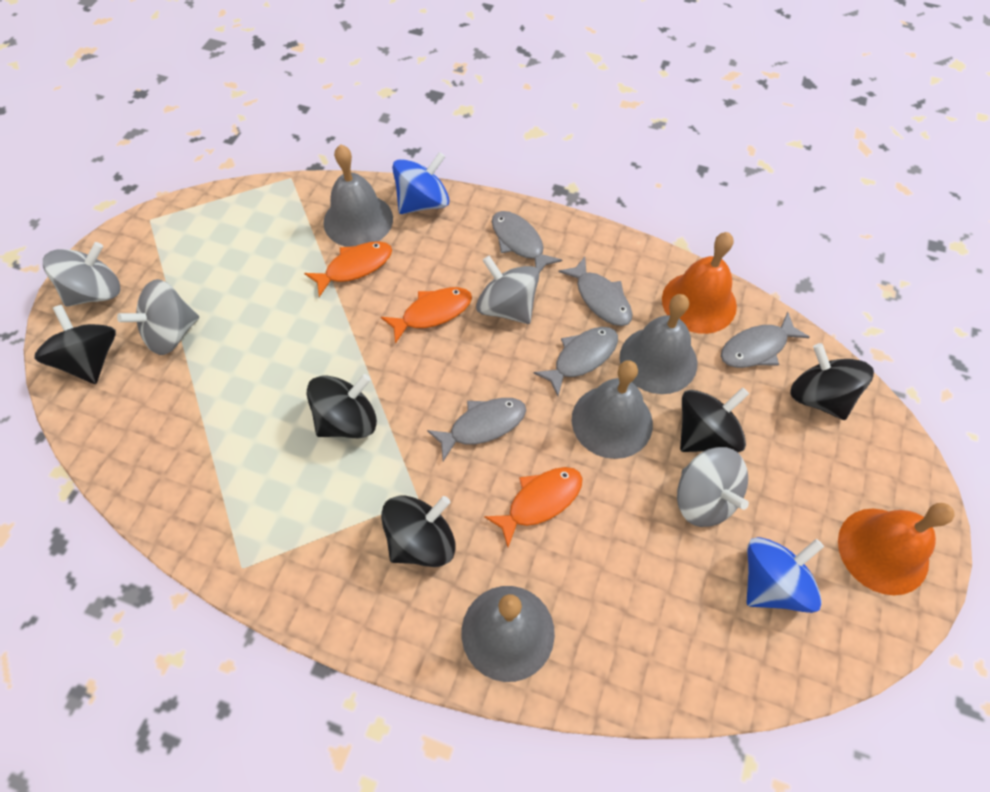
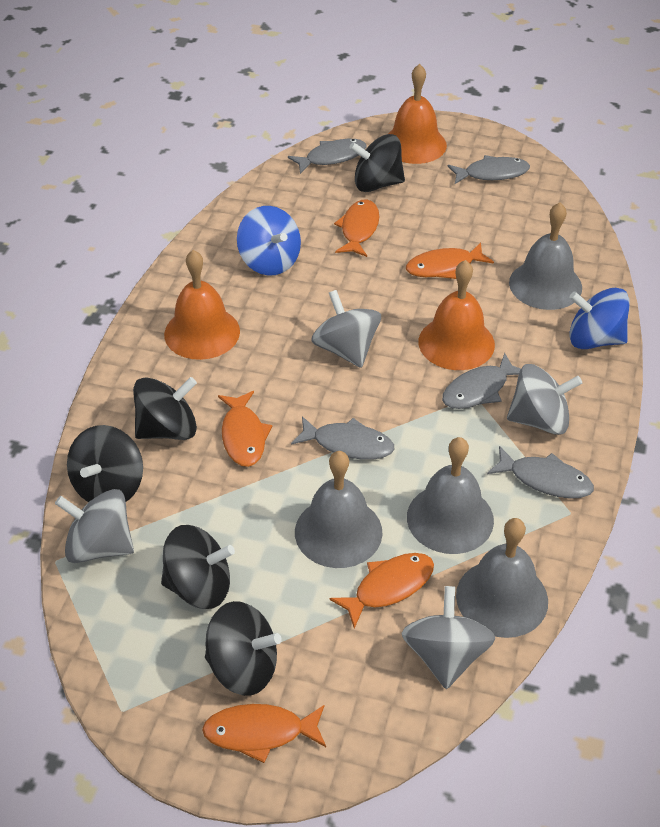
orange bell: 2 -> 3
orange fish: 3 -> 5

